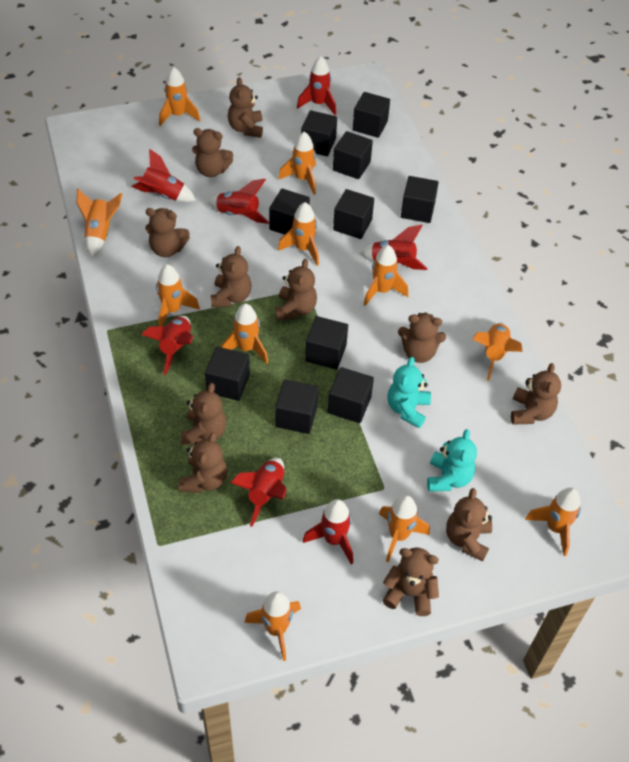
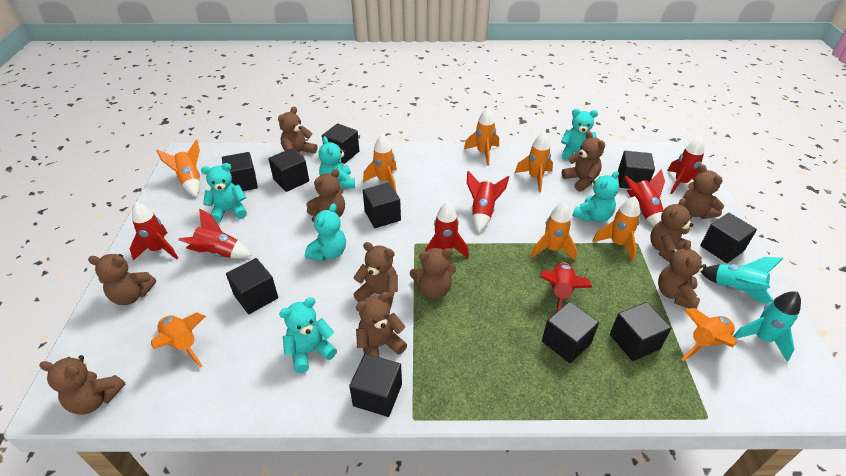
orange rocket: 11 -> 8
turquoise rocket: 0 -> 2
turquoise teddy bear: 2 -> 6

